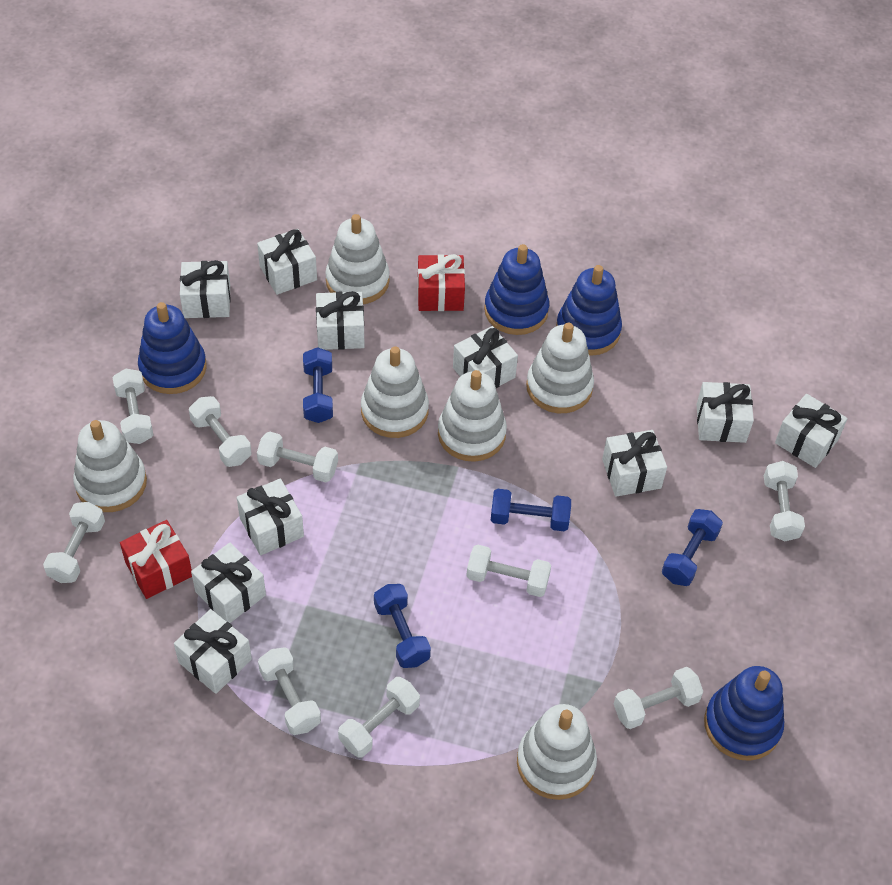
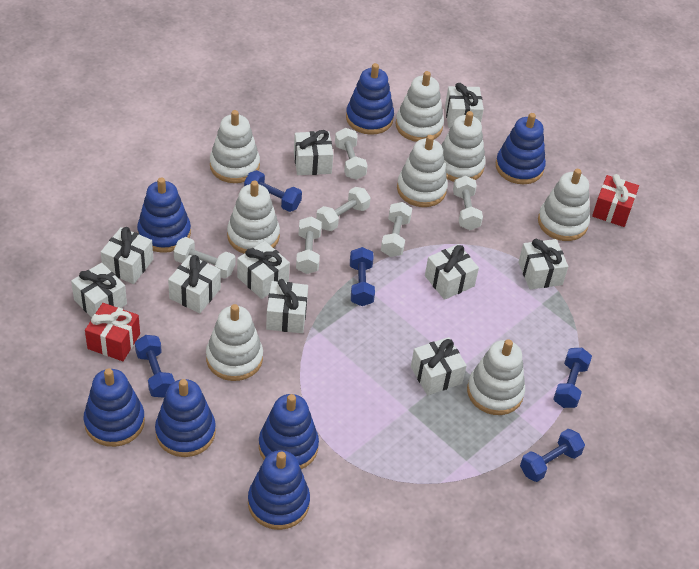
blue dumbbell: 4 -> 5
blue stacking toy: 4 -> 7
white dumbbell: 9 -> 6
white stacking toy: 6 -> 8

